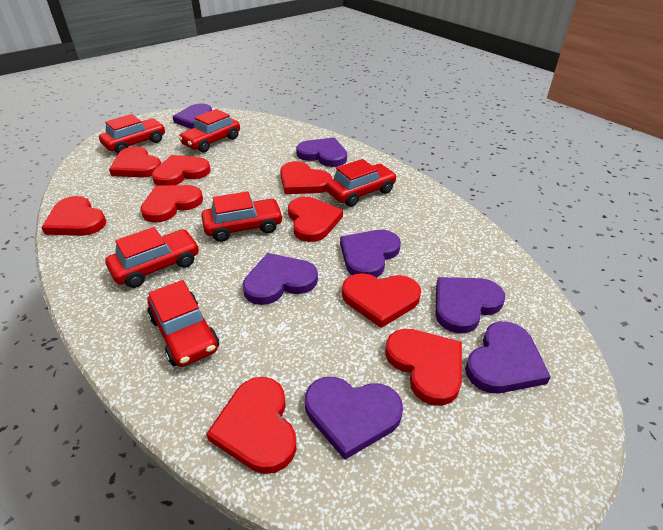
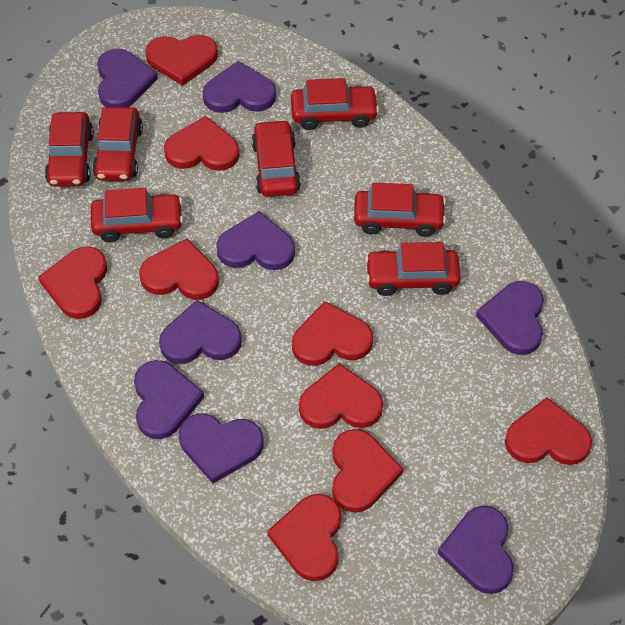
purple heart: 7 -> 8
red car: 6 -> 7

